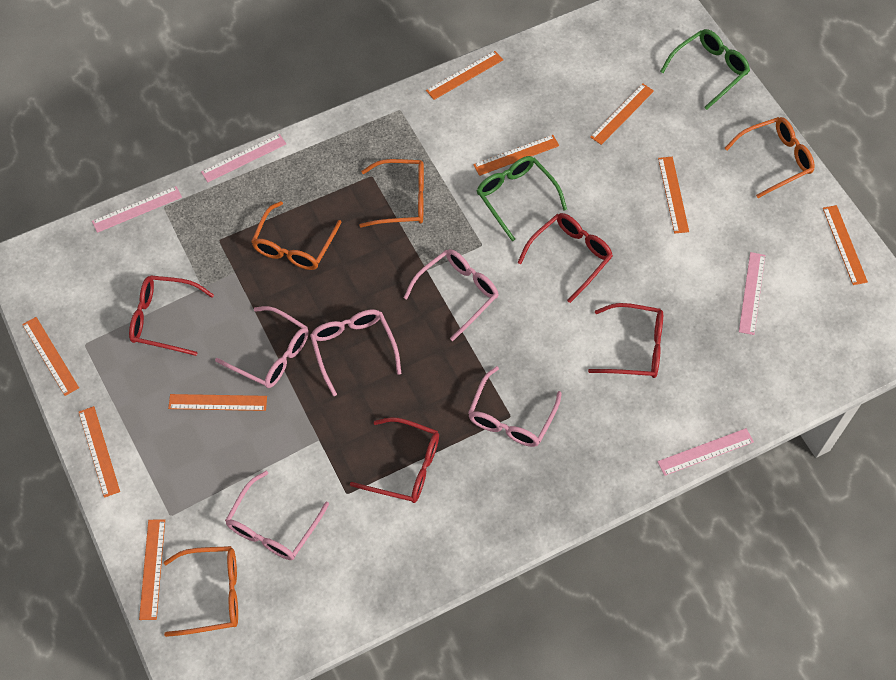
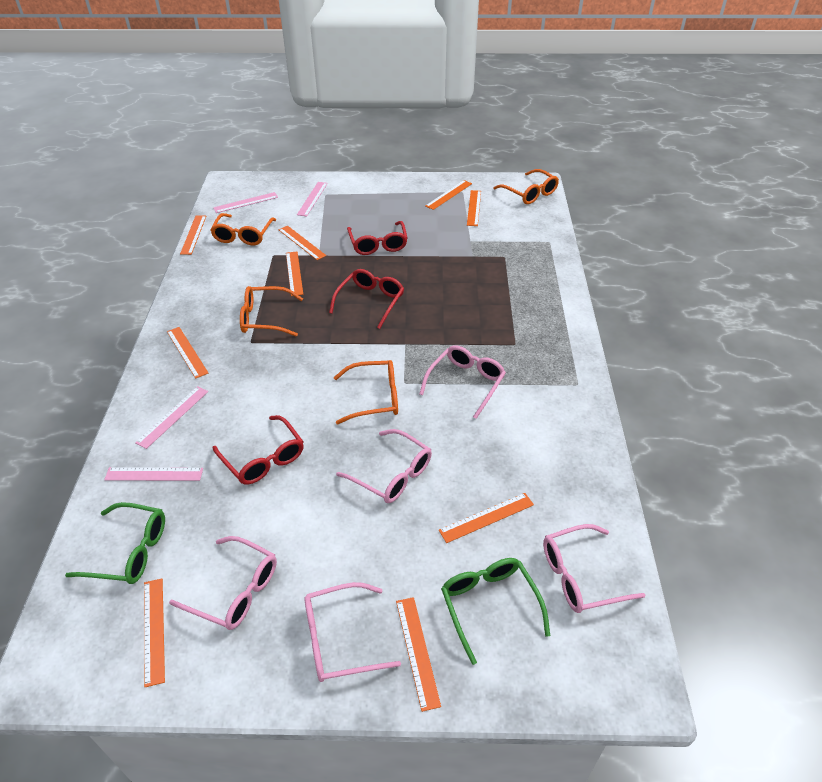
red glasses: 4 -> 3

